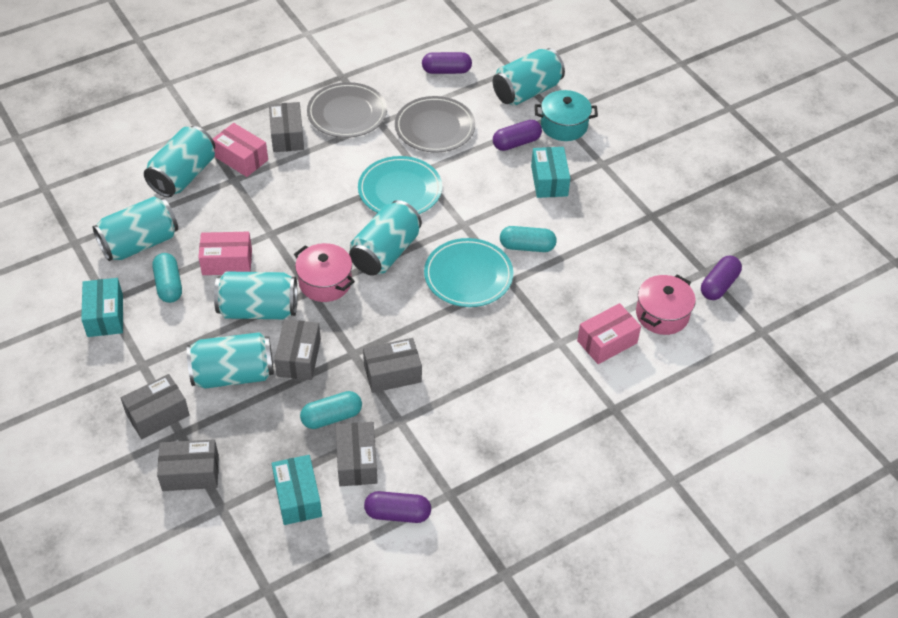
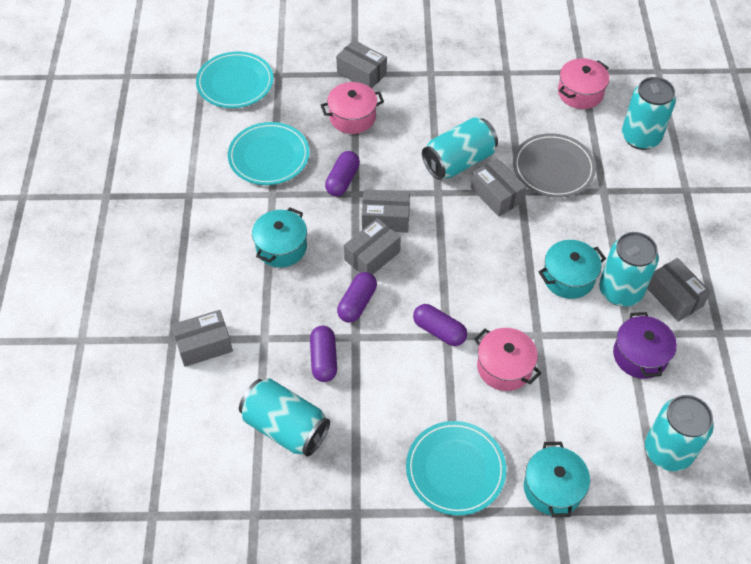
grey plate: 2 -> 1
pink box: 3 -> 0
pink pot: 2 -> 3
purple pot: 0 -> 1
turquoise box: 3 -> 0
turquoise can: 6 -> 5
turquoise capsule: 3 -> 0
turquoise plate: 2 -> 3
turquoise pot: 1 -> 3

